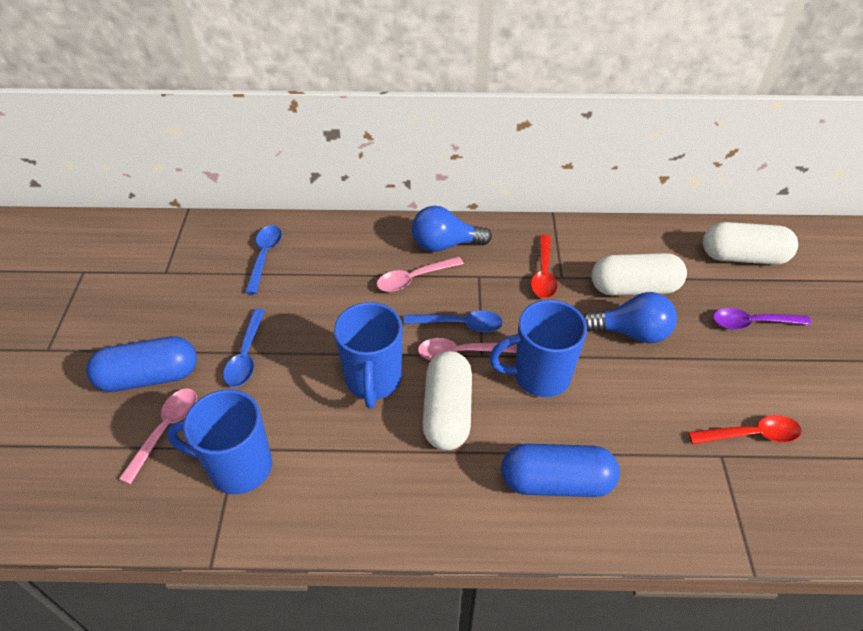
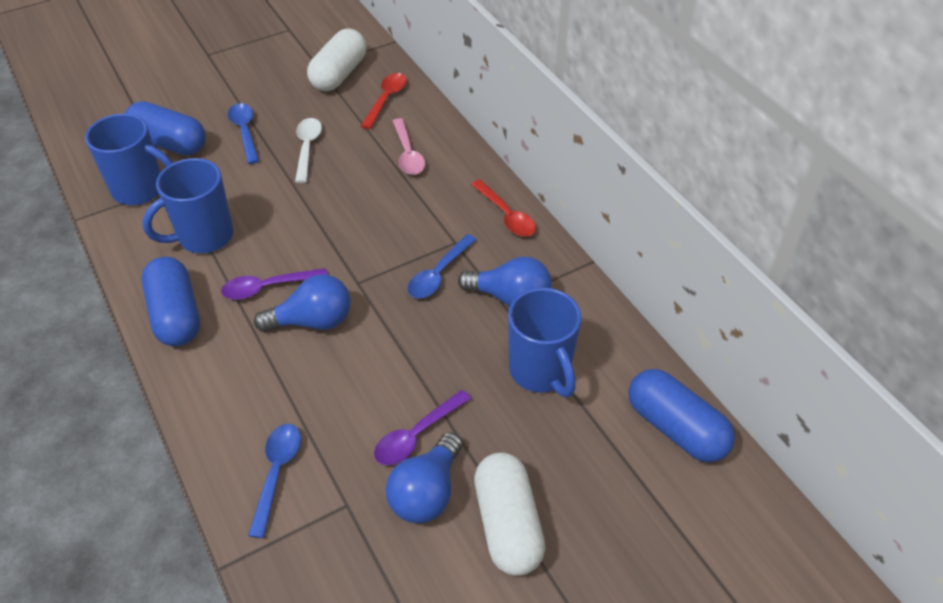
blue capsule: 2 -> 3
blue light bulb: 2 -> 3
pink spoon: 3 -> 1
purple spoon: 1 -> 2
white capsule: 3 -> 2
white spoon: 0 -> 1

